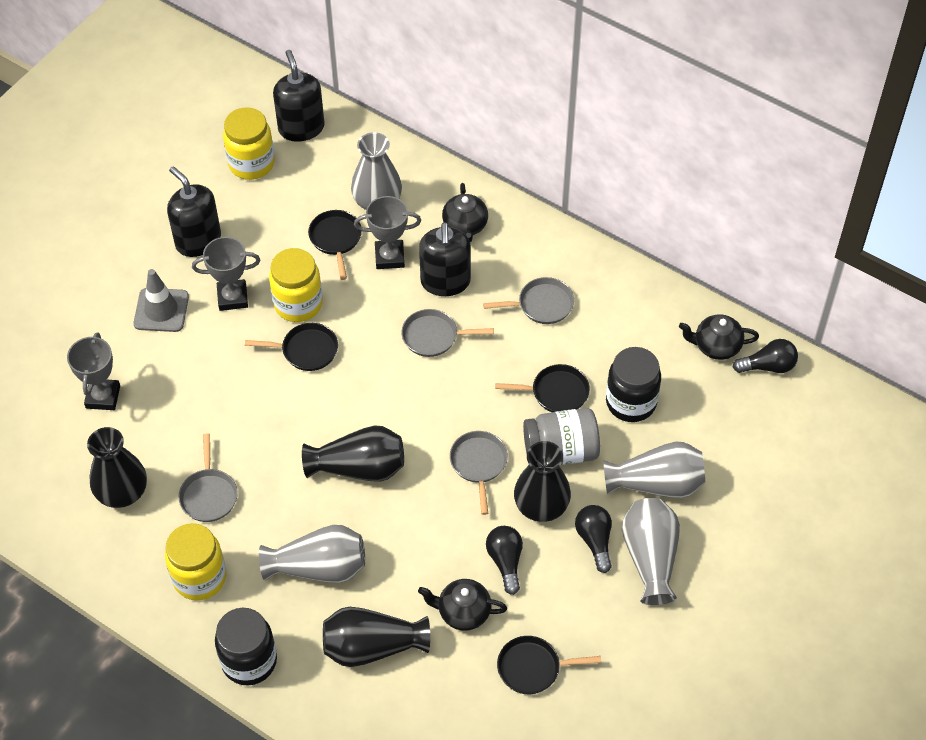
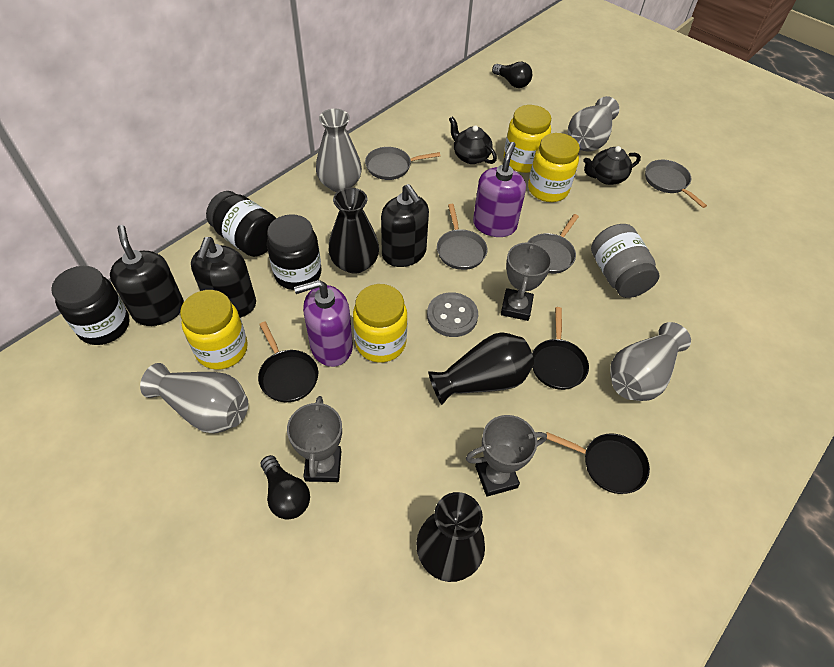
black jar: 2 -> 3
black light bulb: 3 -> 2
black pan: 4 -> 3
black teapot: 3 -> 2
black vase: 4 -> 3
grey button: 0 -> 1
grey traffic cone: 1 -> 0
purple soap dispenser: 0 -> 2
yellow jar: 3 -> 4

